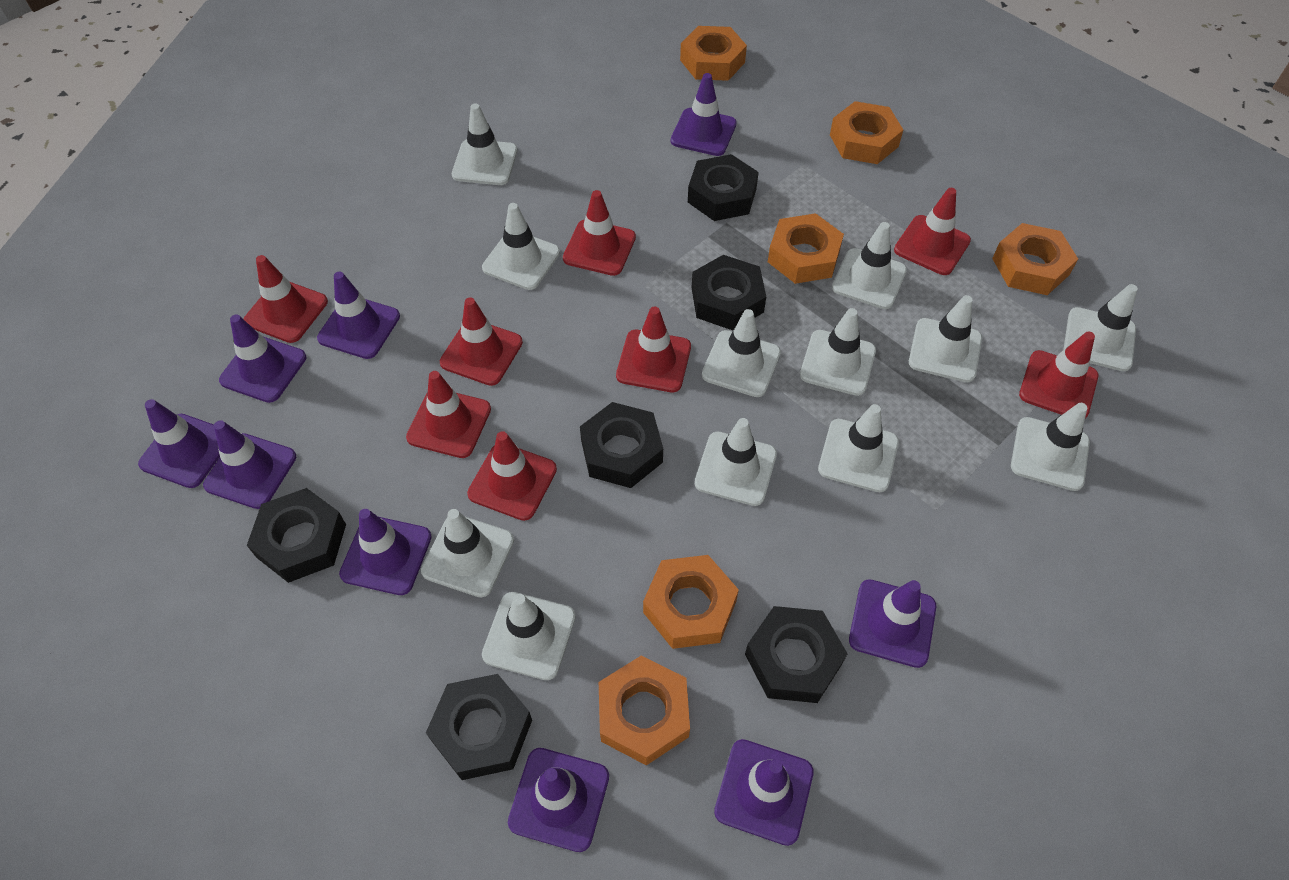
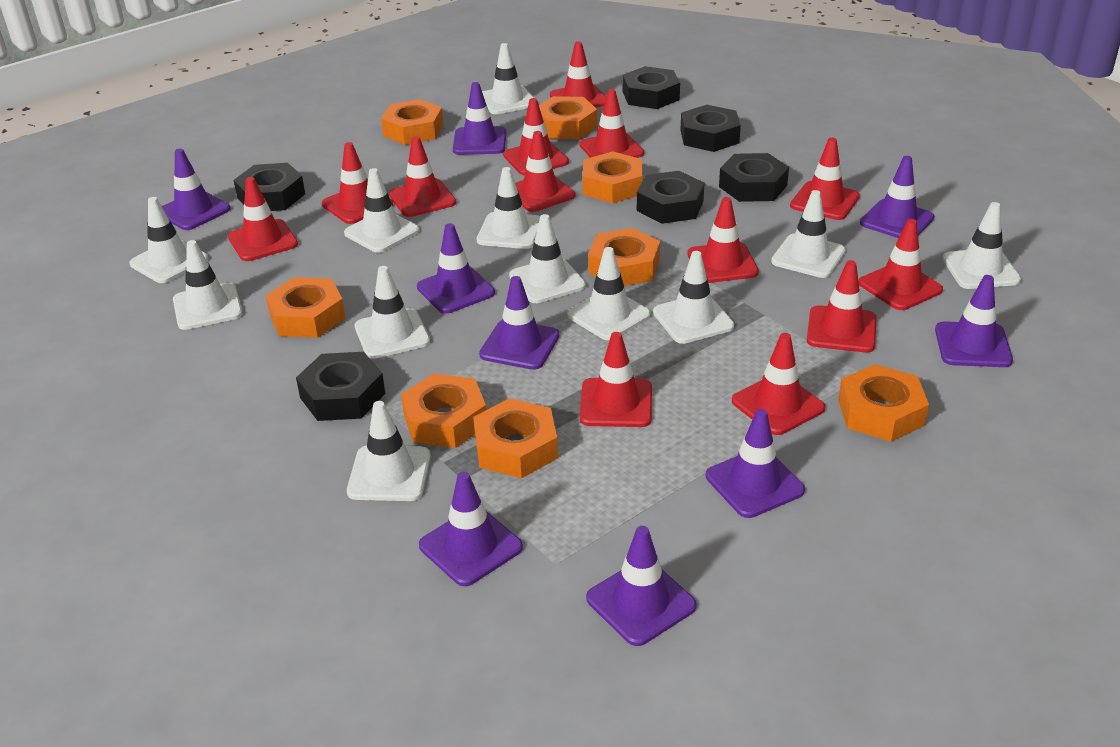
orange nut: 6 -> 8
red traffic cone: 8 -> 13

